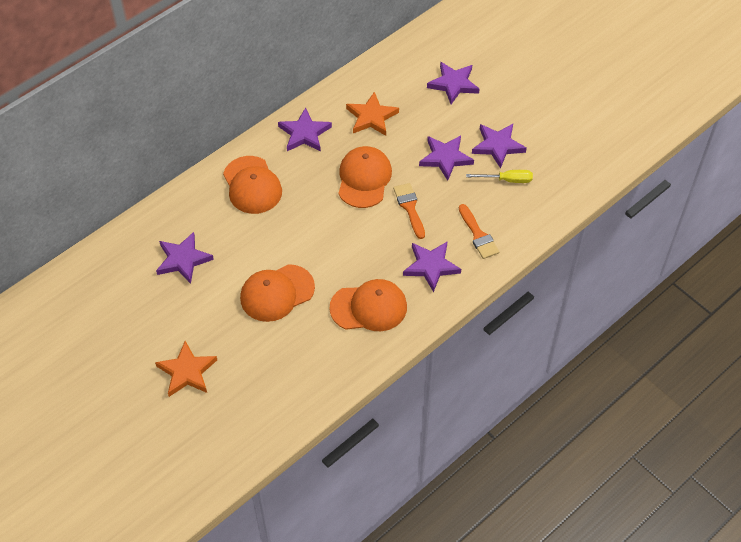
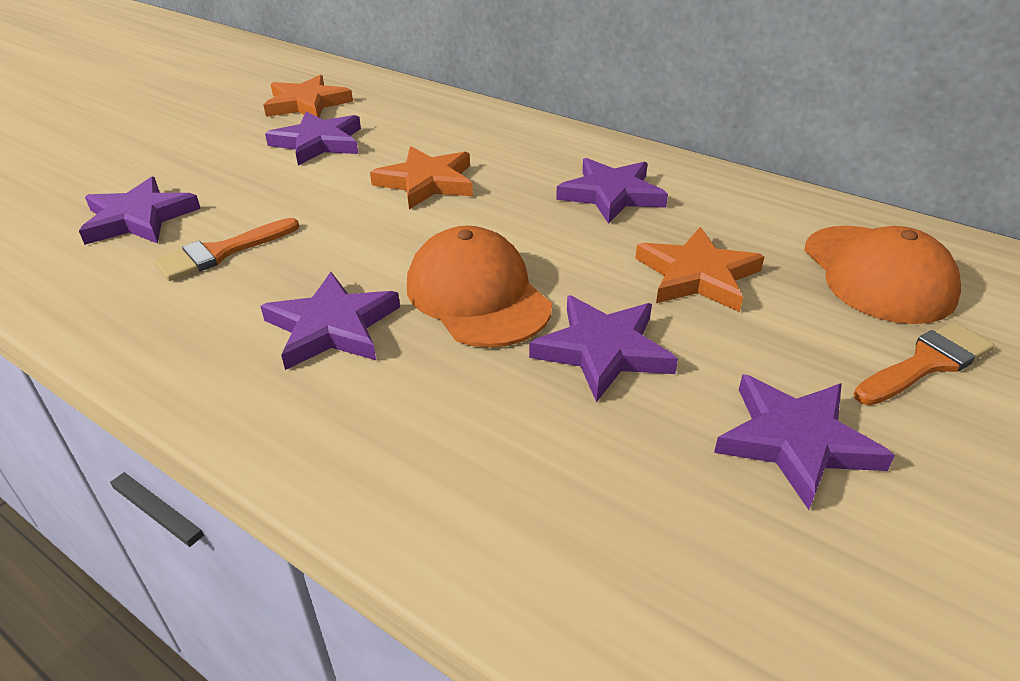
orange cap: 4 -> 2
orange star: 2 -> 3
yellow screwdriver: 1 -> 0

